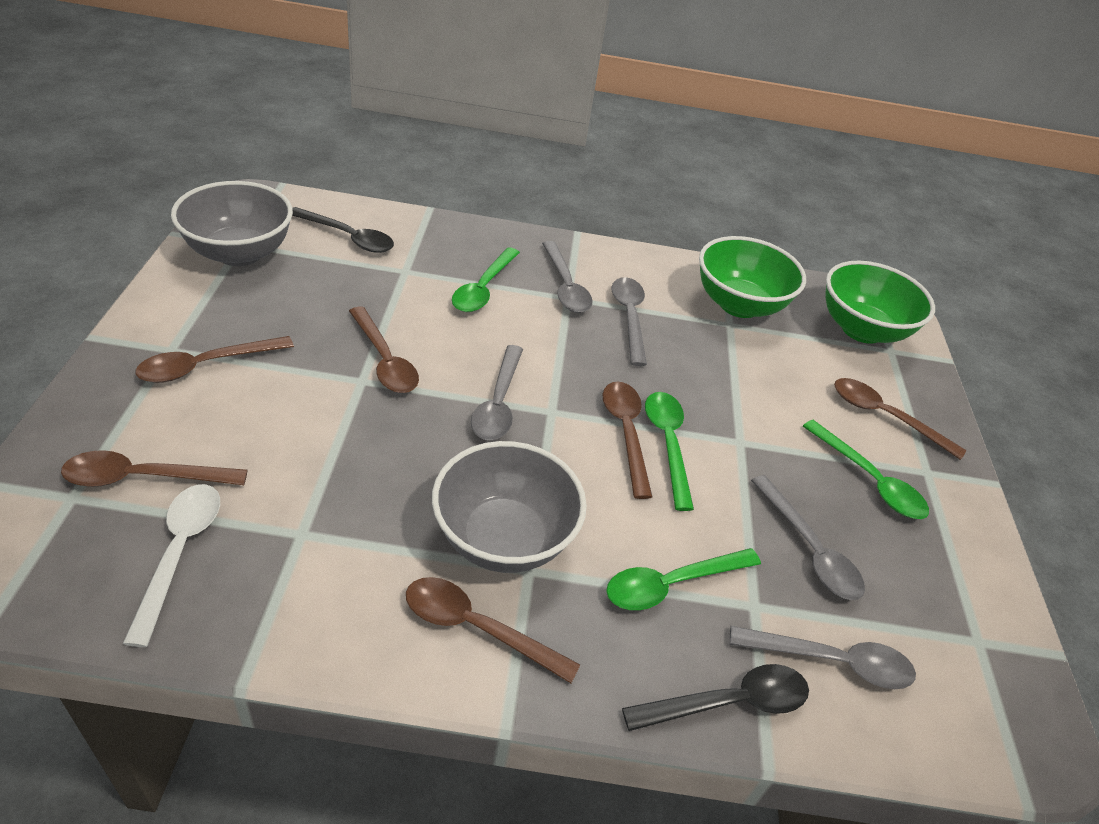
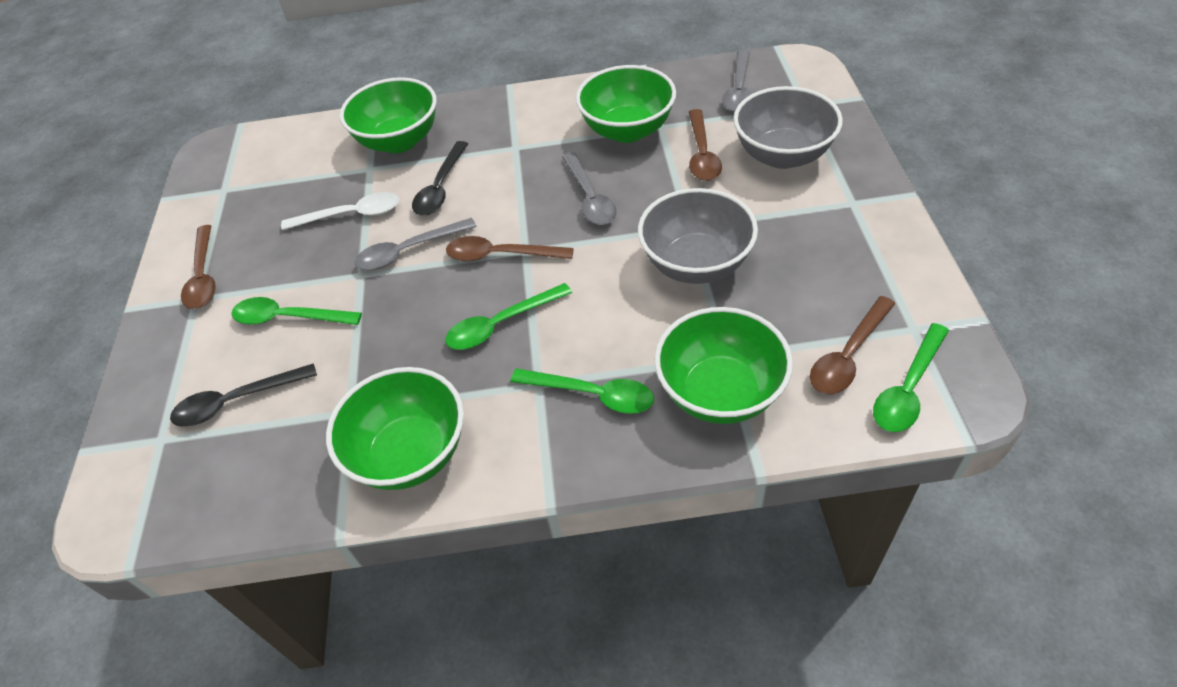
brown spoon: 6 -> 4
green bowl: 2 -> 4
grey spoon: 5 -> 3

